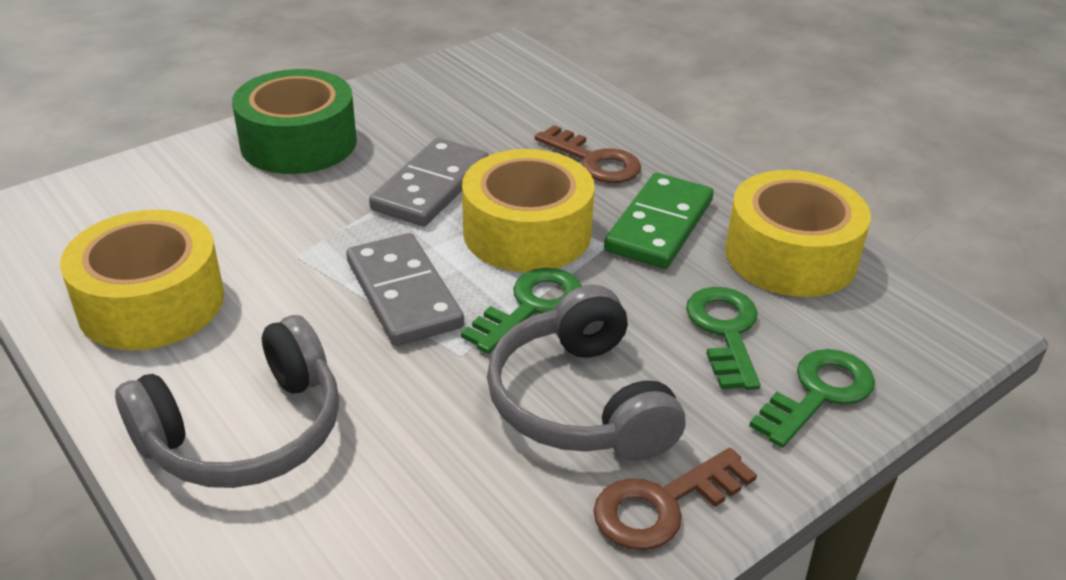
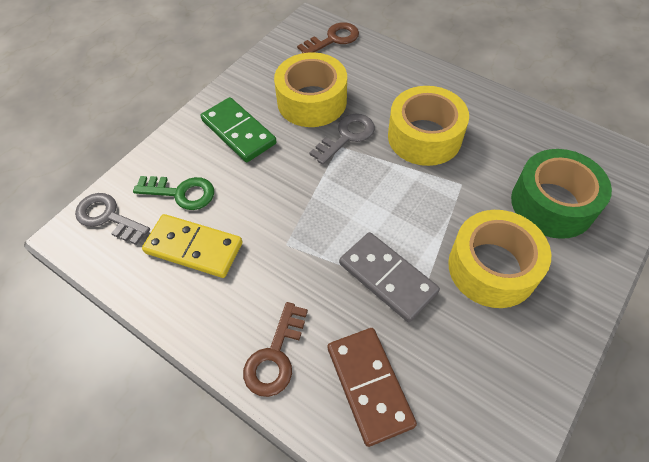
brown domino: 0 -> 1
green key: 3 -> 1
grey domino: 2 -> 1
grey headphones: 2 -> 0
grey key: 0 -> 2
yellow domino: 0 -> 1

